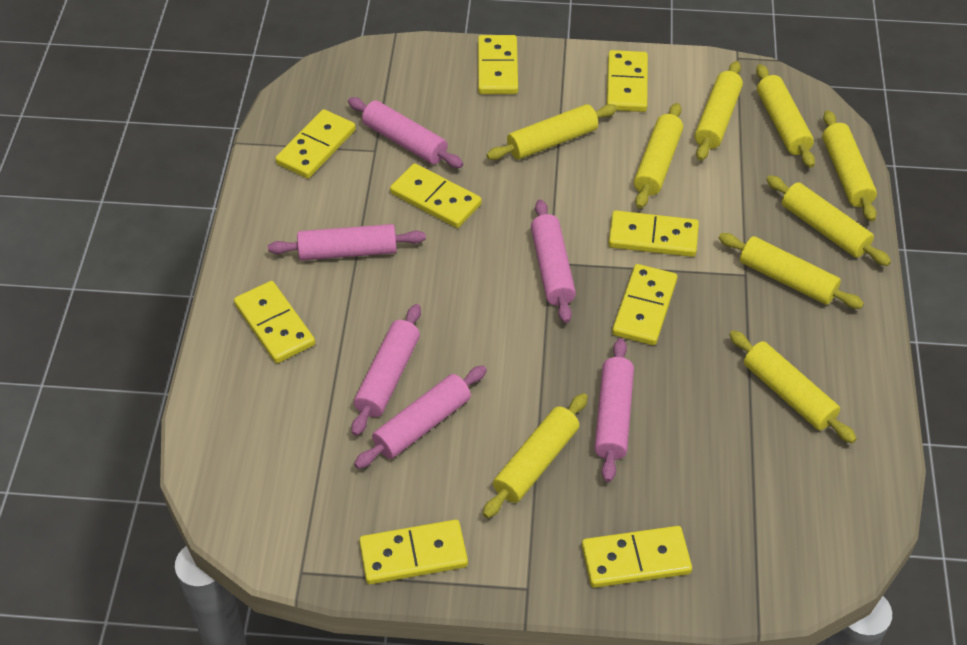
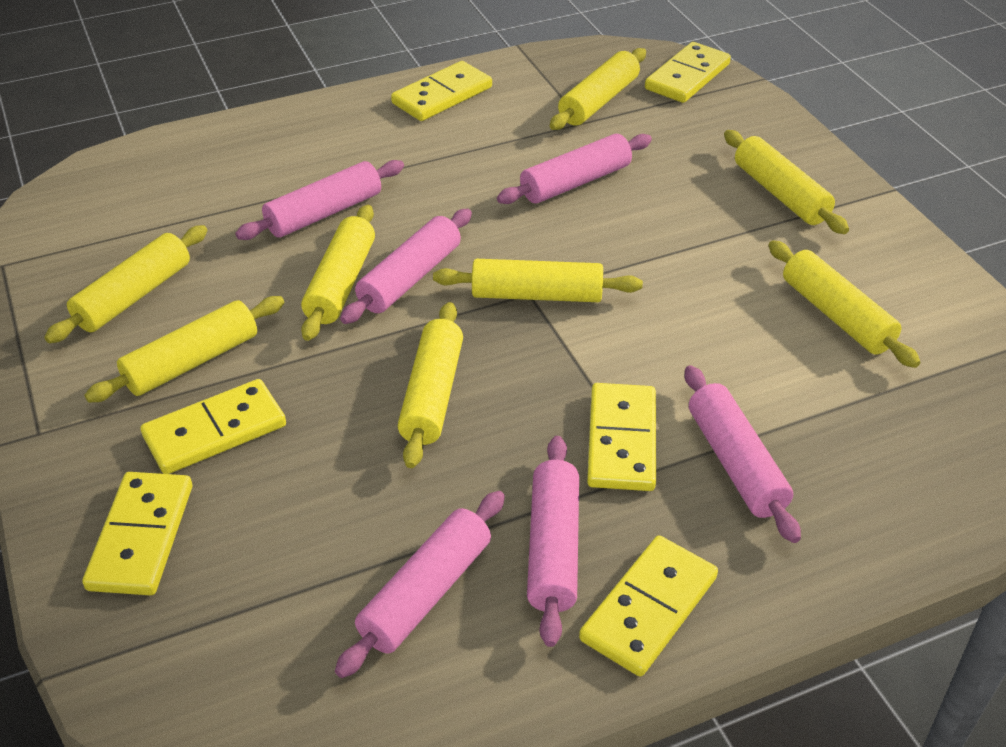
yellow domino: 9 -> 6
yellow rolling pin: 9 -> 8

